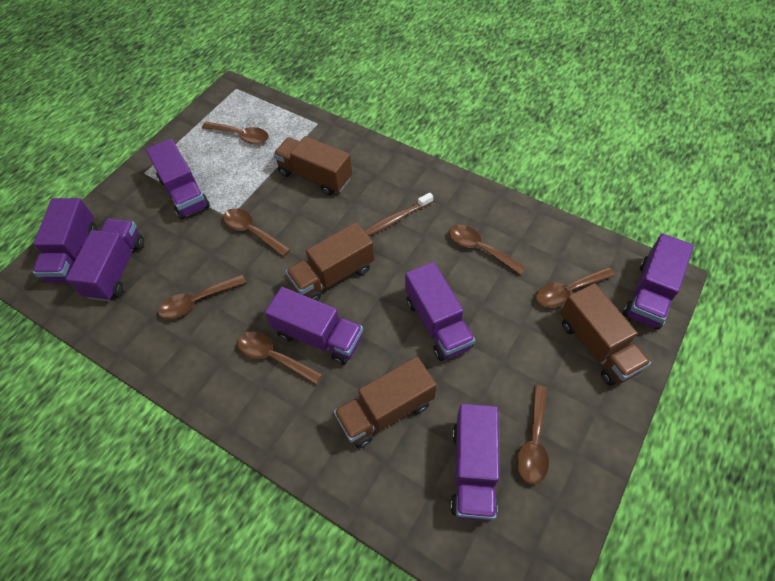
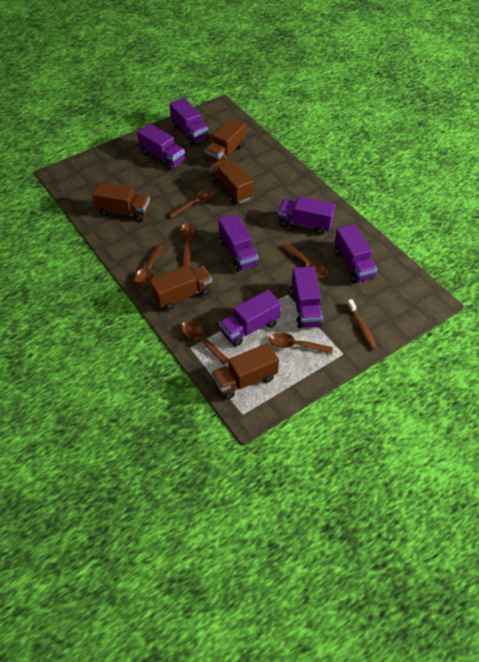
brown spoon: 7 -> 6
brown truck: 4 -> 5

